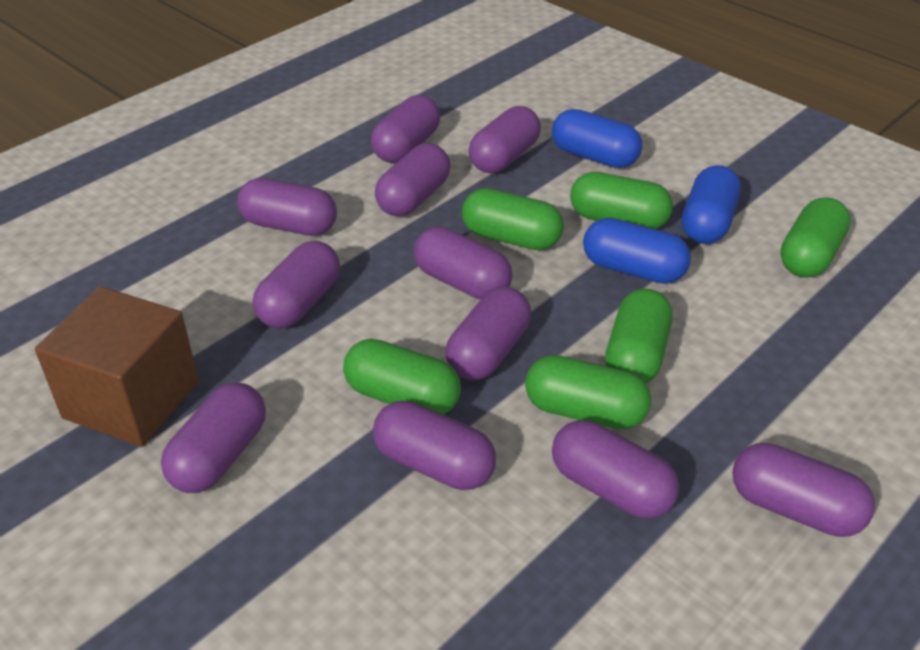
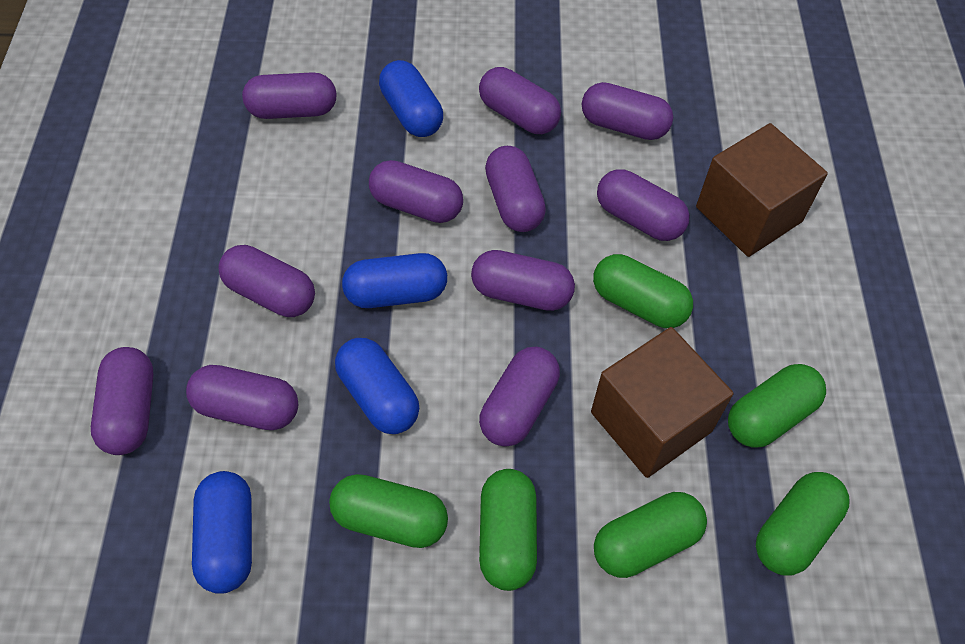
blue capsule: 3 -> 4
brown cube: 1 -> 2

